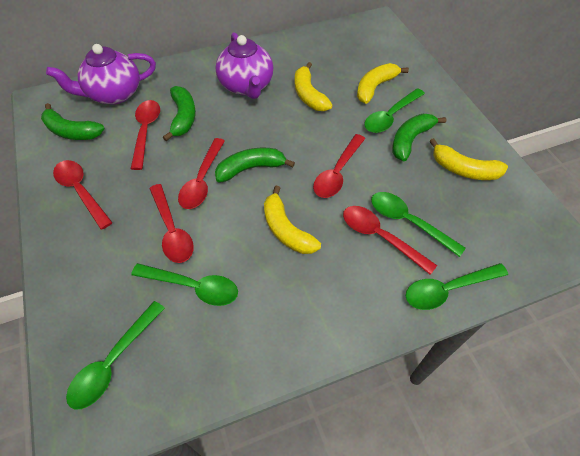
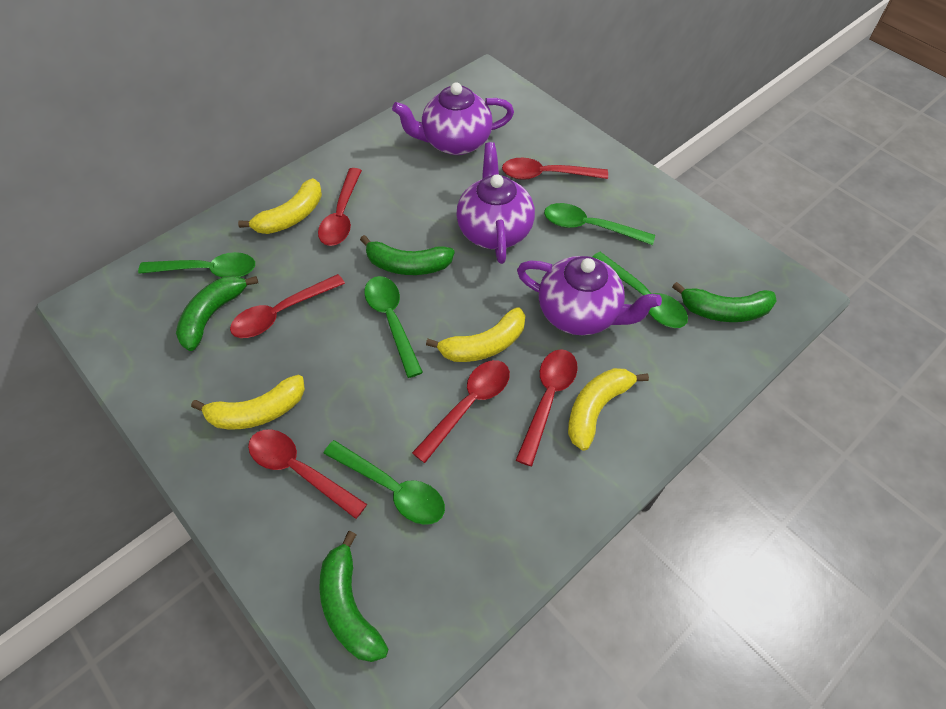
purple teapot: 2 -> 3

